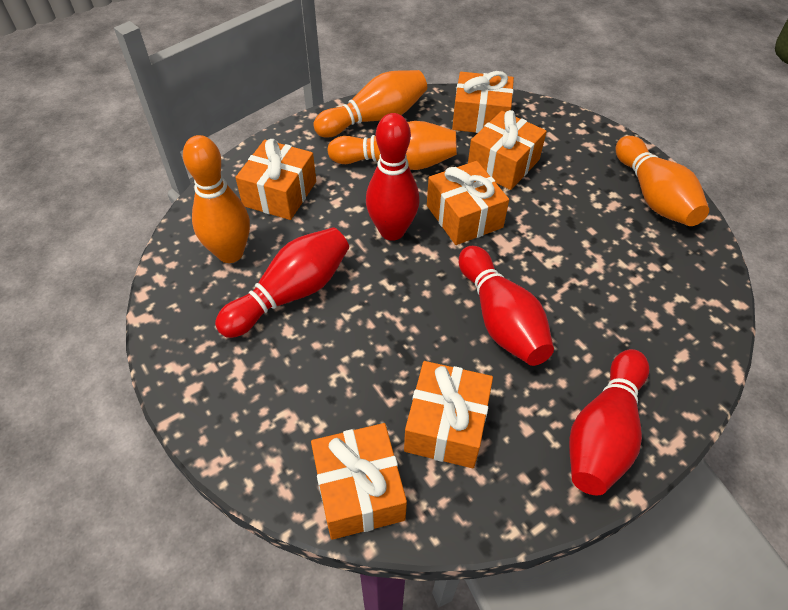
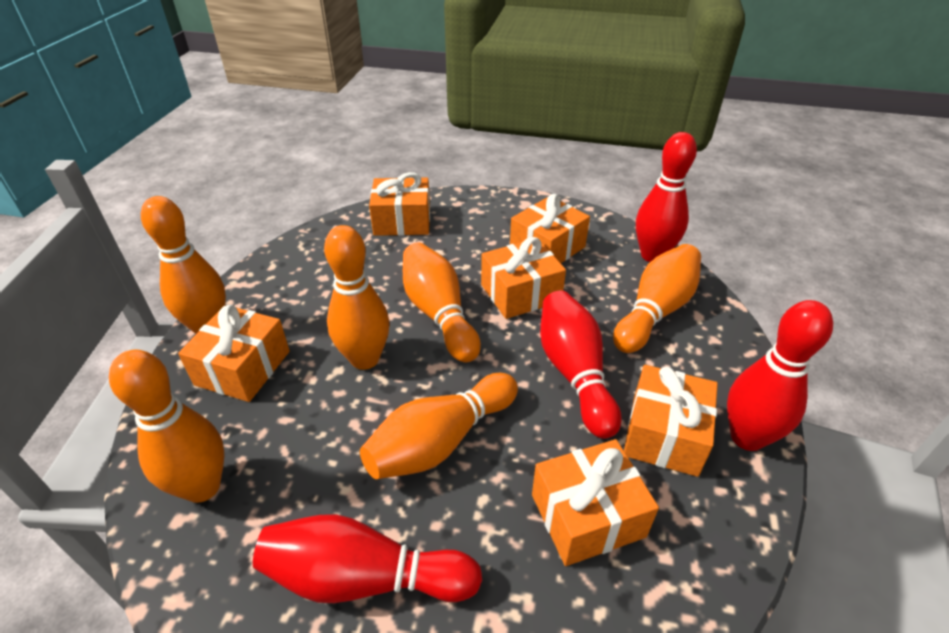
orange bowling pin: 4 -> 6

